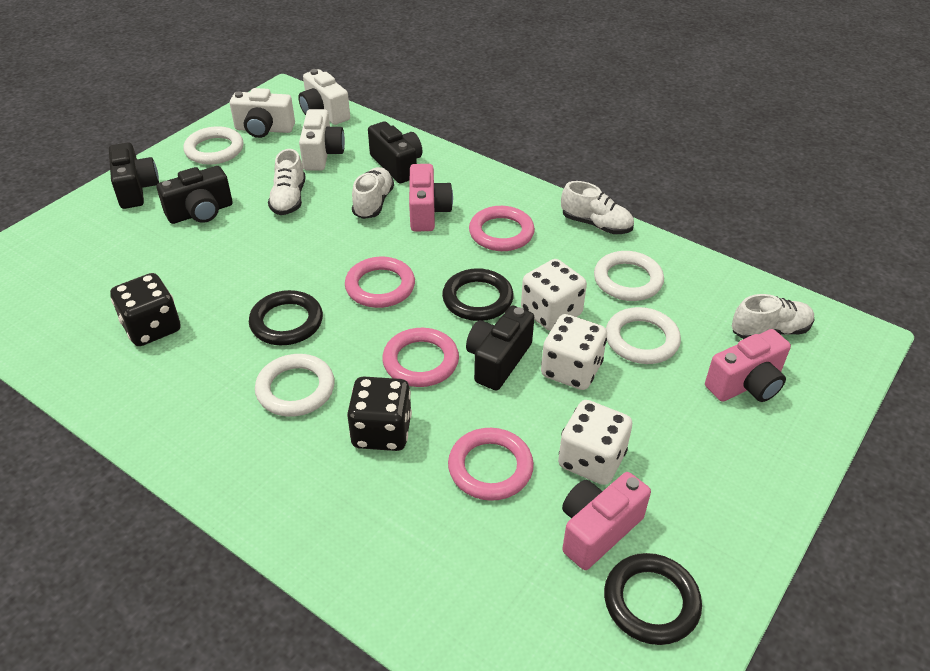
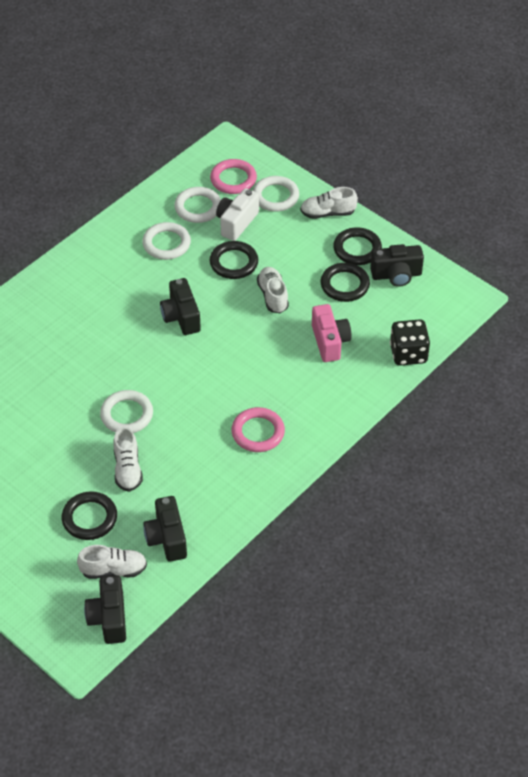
black dice: 2 -> 1
black ring: 3 -> 4
pink camera: 3 -> 1
pink ring: 4 -> 2
white camera: 3 -> 1
white dice: 3 -> 0

